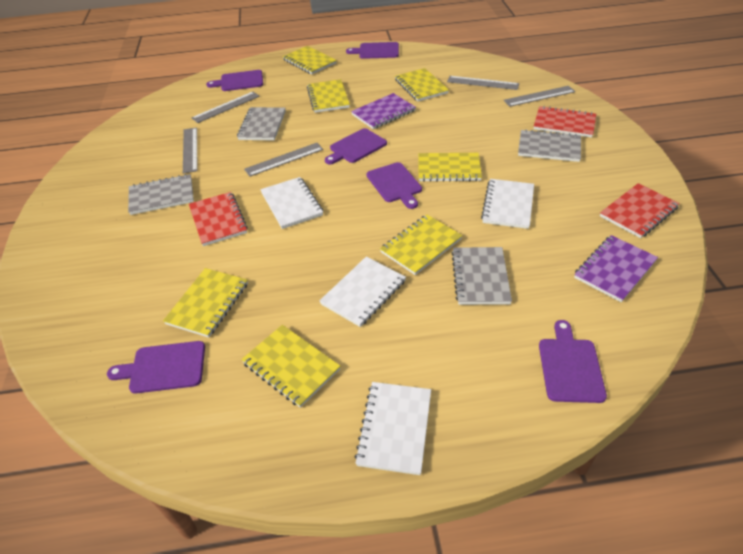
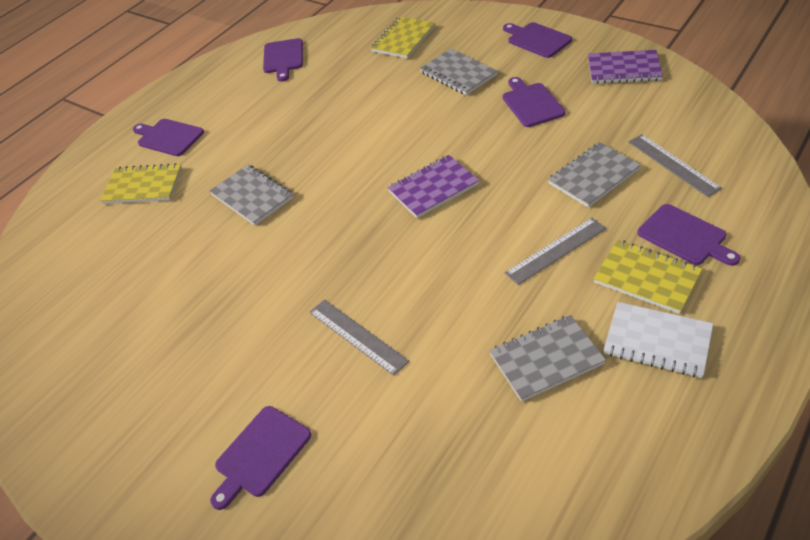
grey ruler: 5 -> 3
red notebook: 3 -> 0
white notebook: 4 -> 1
yellow notebook: 7 -> 3

